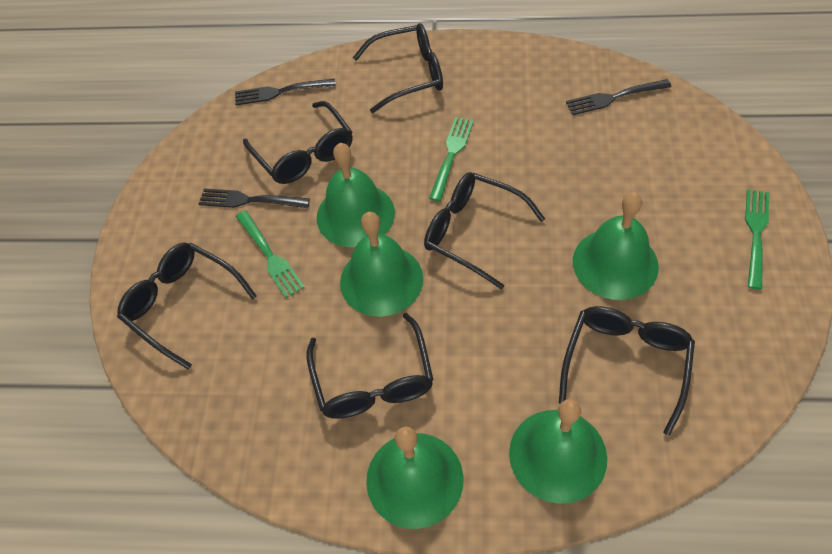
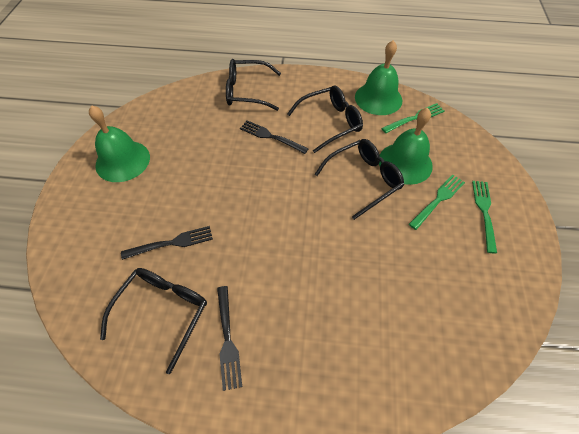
black glasses: 6 -> 4
green bell: 5 -> 3

